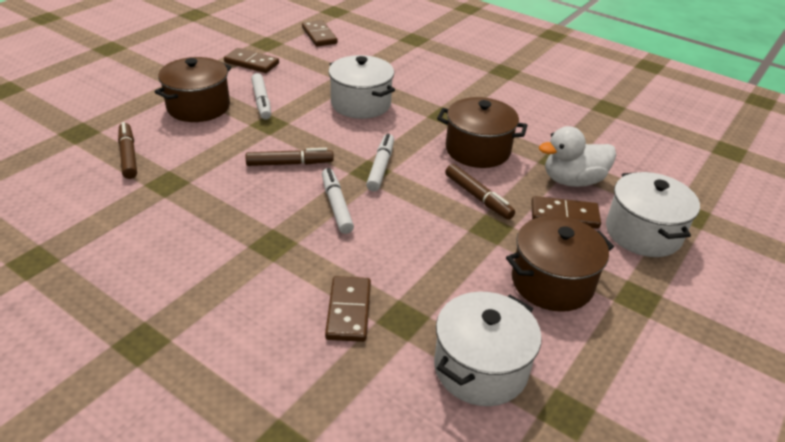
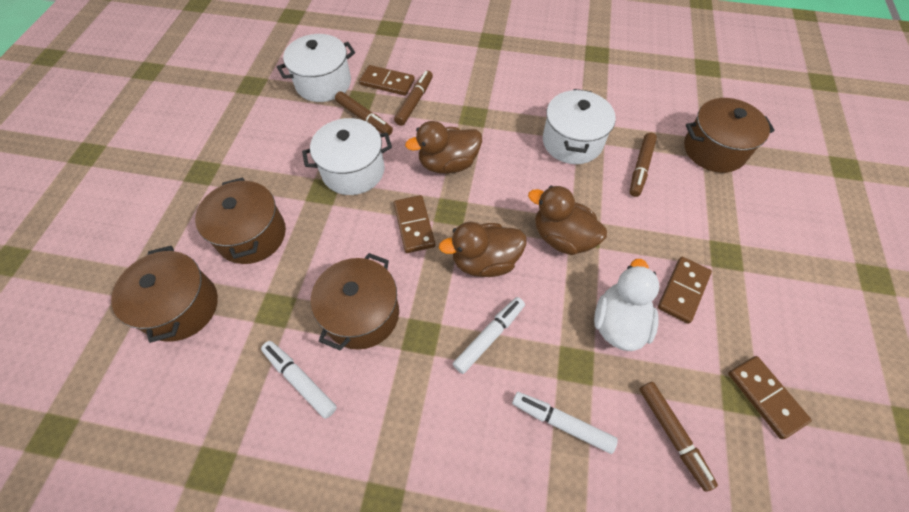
brown duck: 0 -> 3
brown marker: 3 -> 4
brown pot: 3 -> 4

